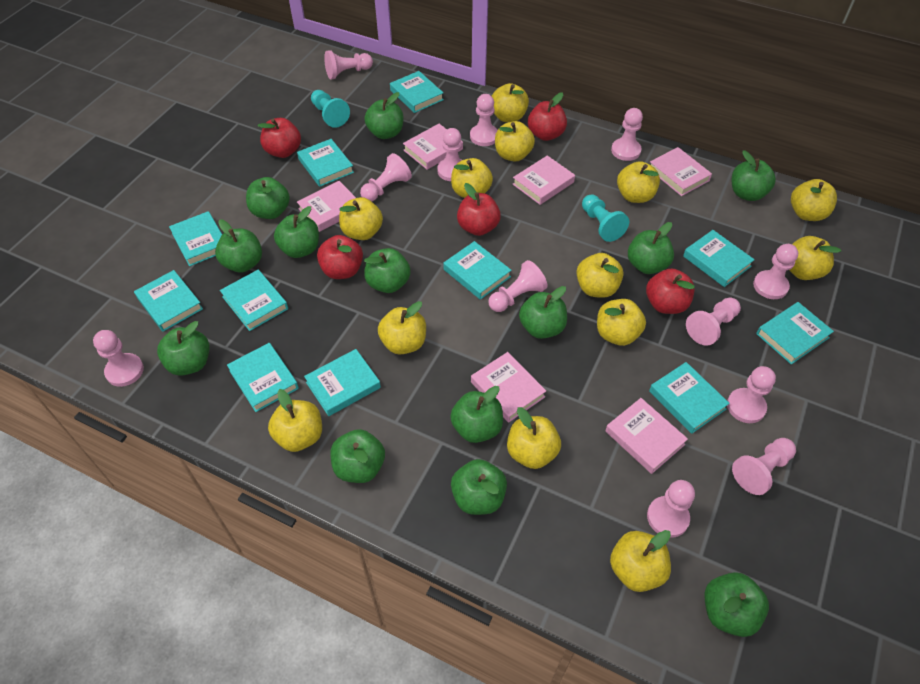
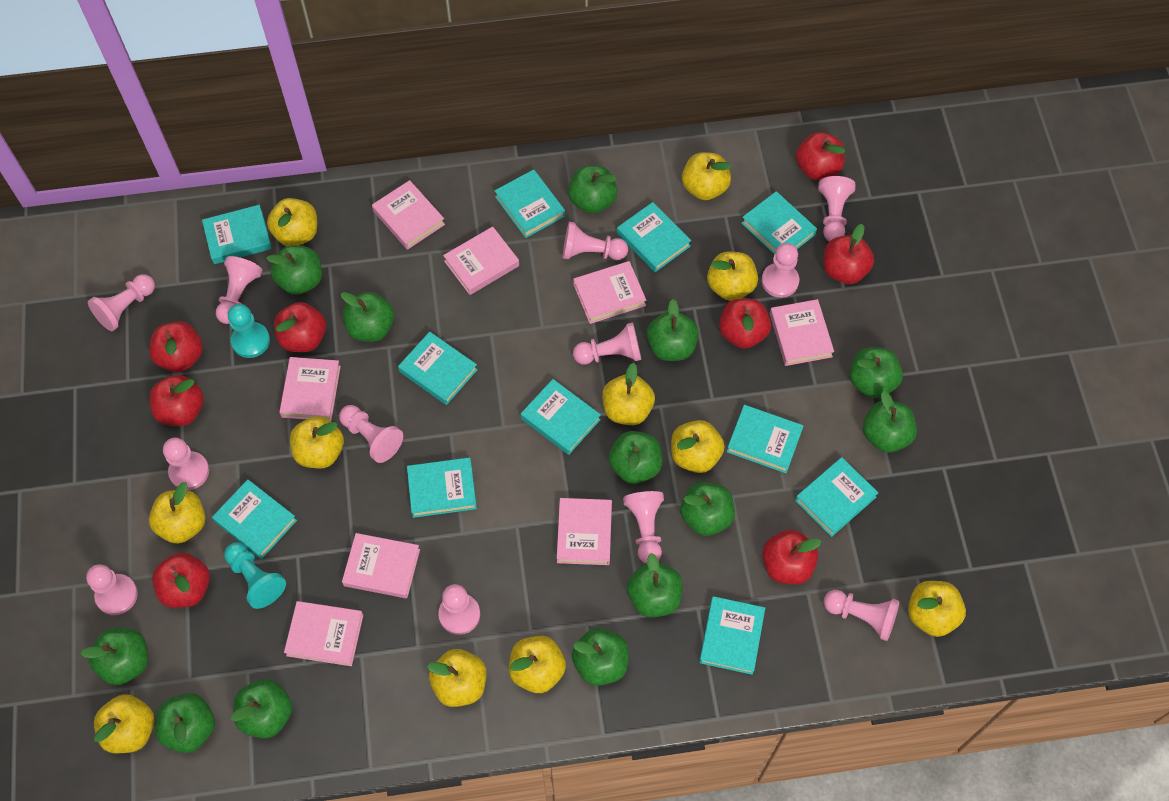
pink book: 6 -> 8
red apple: 5 -> 8
yellow apple: 13 -> 11

